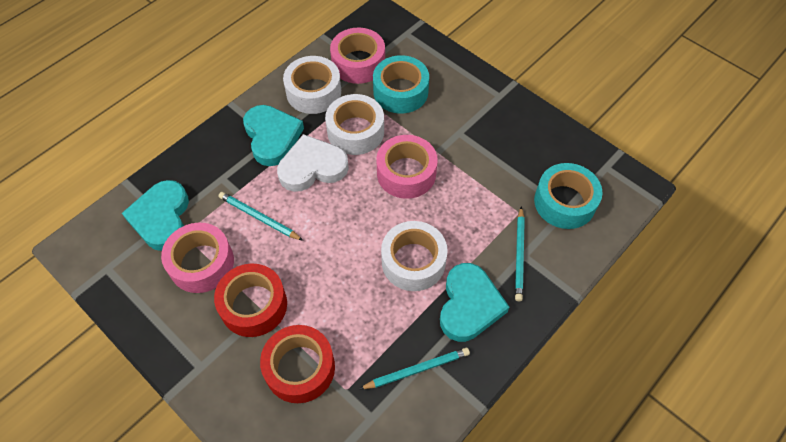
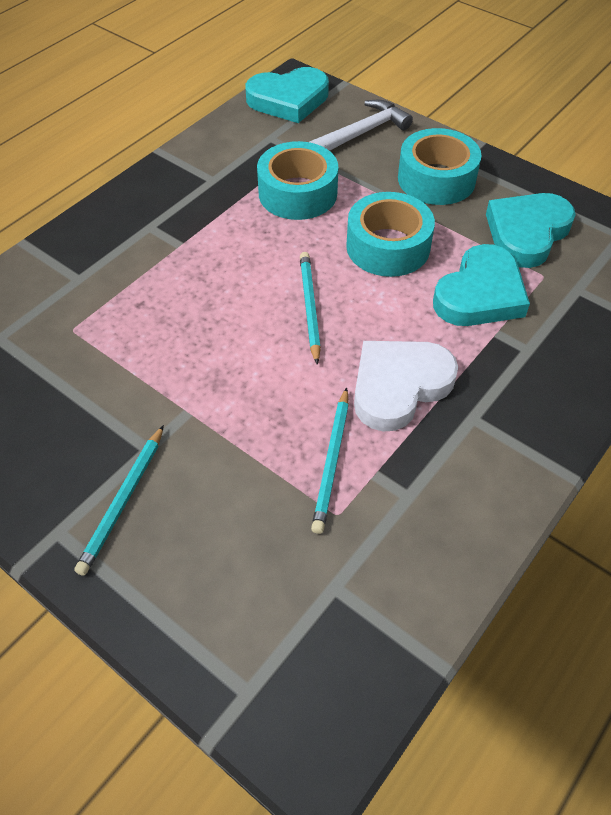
pink tape: 3 -> 0
red tape: 2 -> 0
turquoise tape: 2 -> 3
white hammer: 0 -> 1
white tape: 3 -> 0

